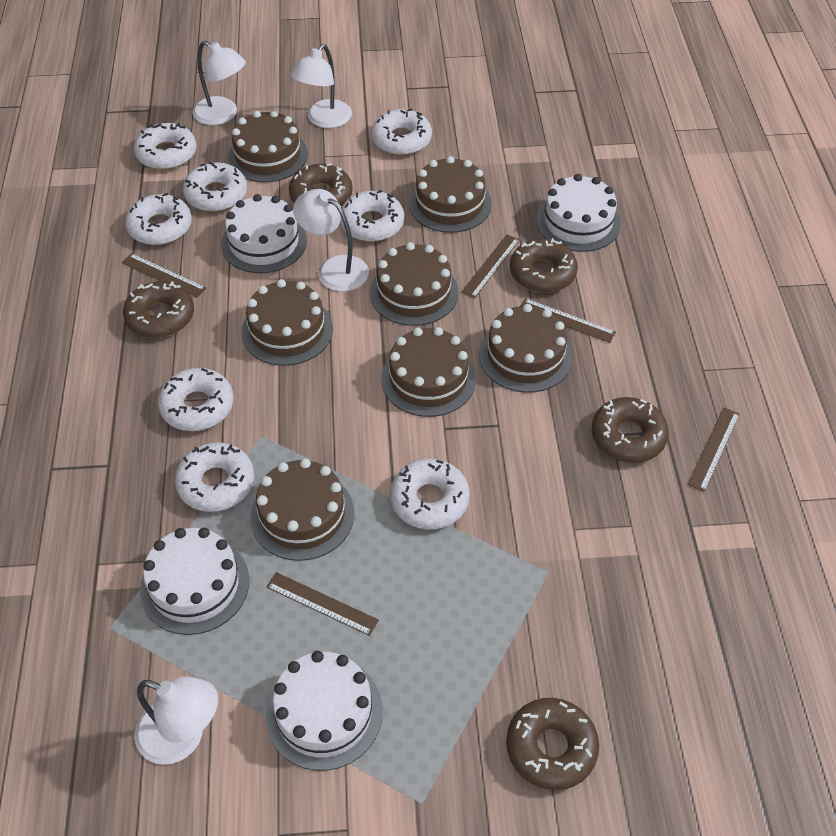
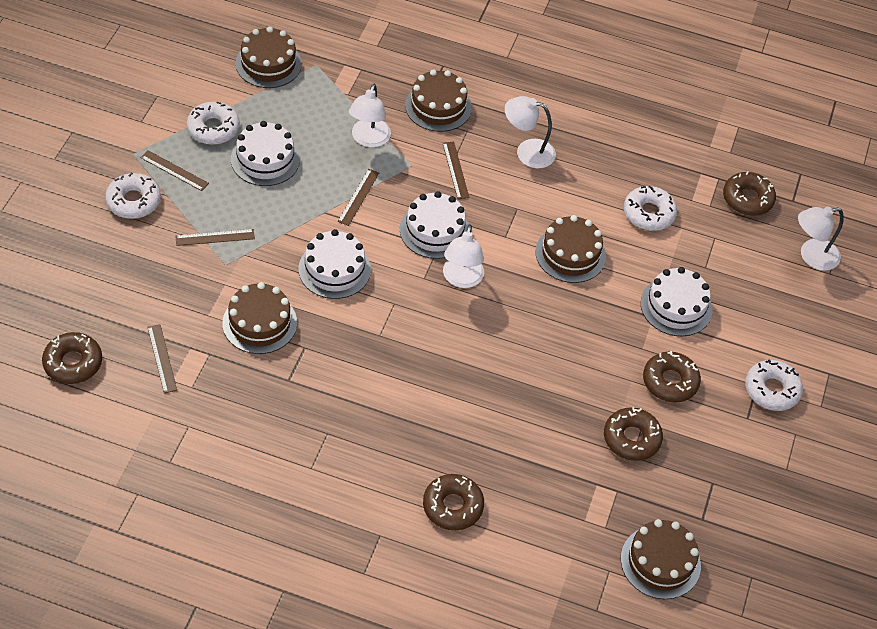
brown cake: 7 -> 5
white donut: 8 -> 4

